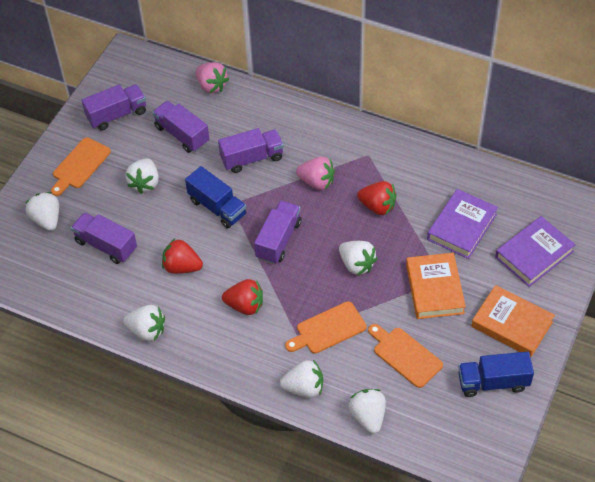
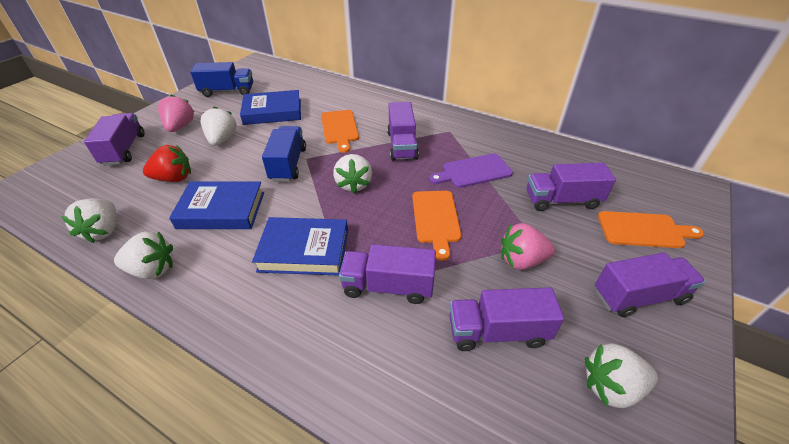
blue book: 0 -> 3
orange book: 2 -> 0
purple book: 2 -> 0
purple cutting board: 0 -> 1
purple truck: 5 -> 6
red strawberry: 3 -> 1
white strawberry: 6 -> 5

